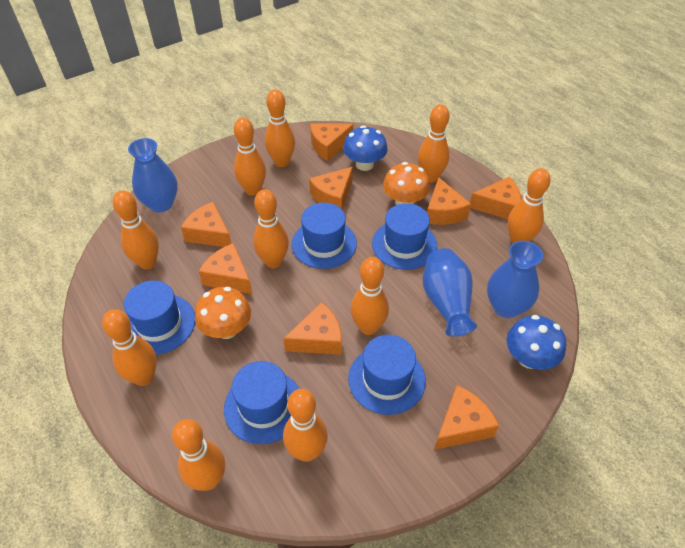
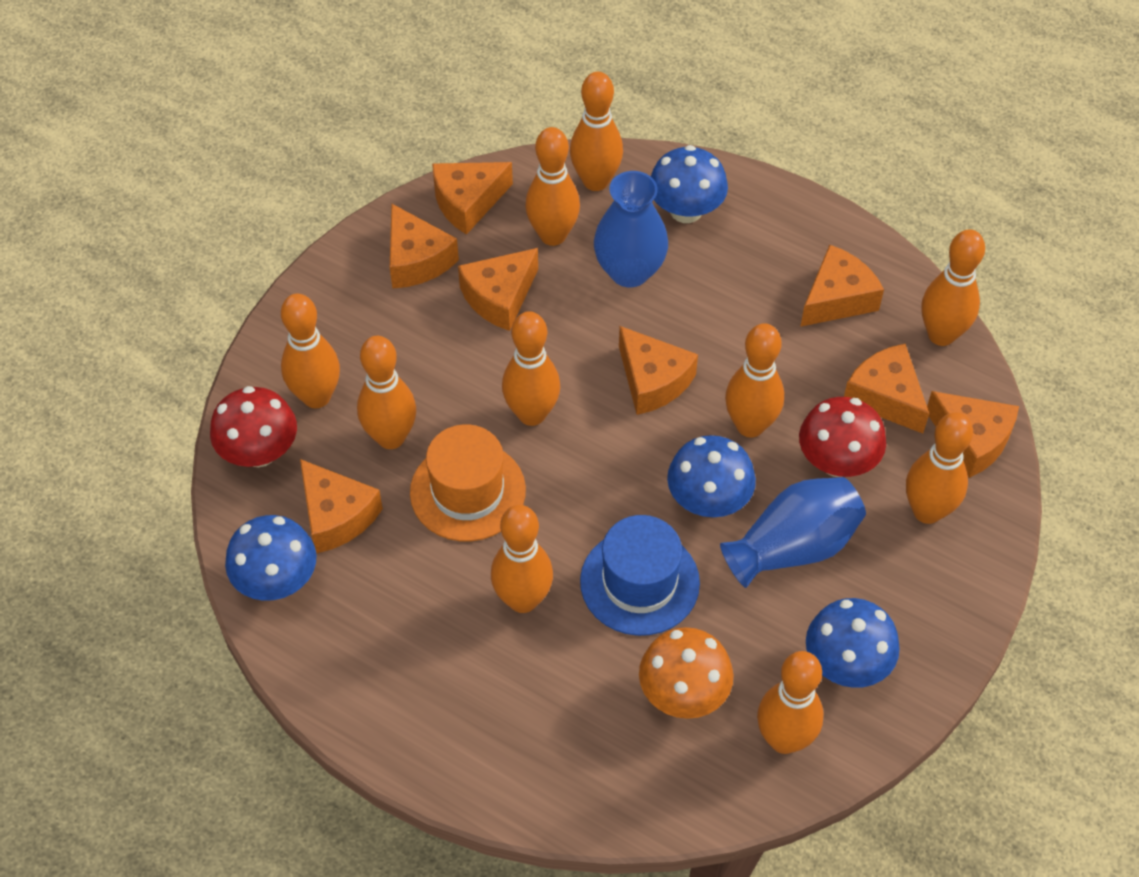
blue hat: 5 -> 1
blue mushroom: 2 -> 4
blue vase: 3 -> 2
orange hat: 0 -> 1
orange mushroom: 2 -> 1
red mushroom: 0 -> 2

